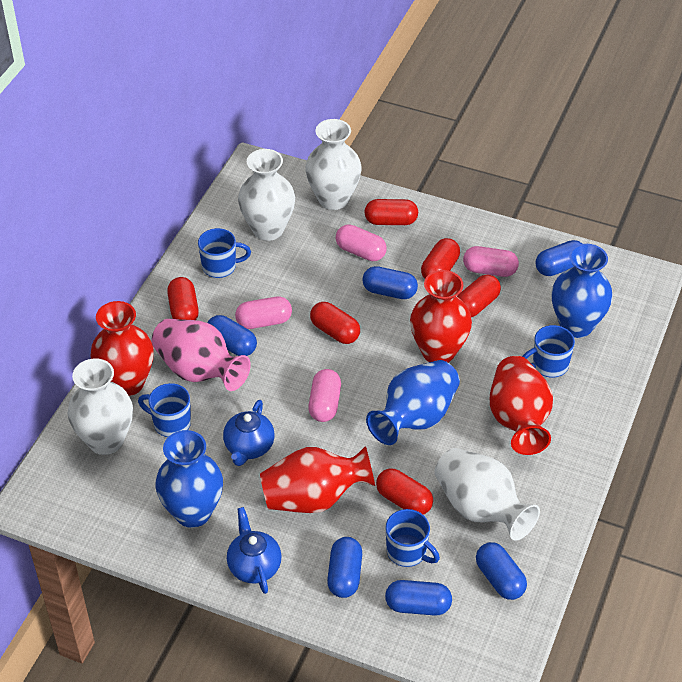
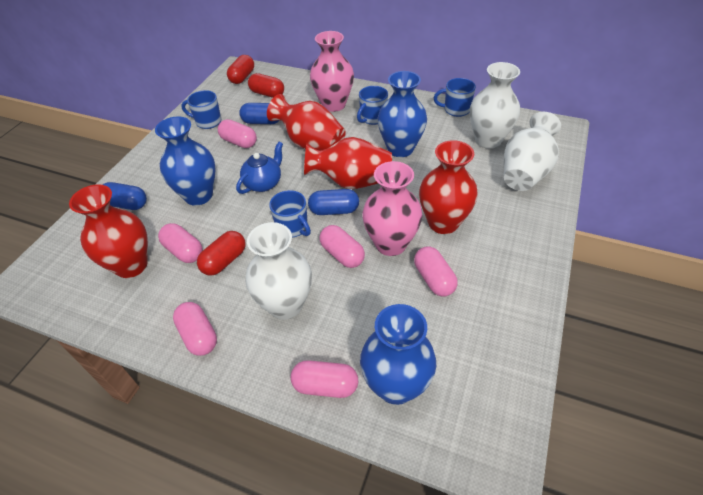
blue capsule: 6 -> 3
blue teapot: 2 -> 1
pink capsule: 4 -> 6
pink vase: 1 -> 2
red capsule: 6 -> 3
white vase: 4 -> 3

